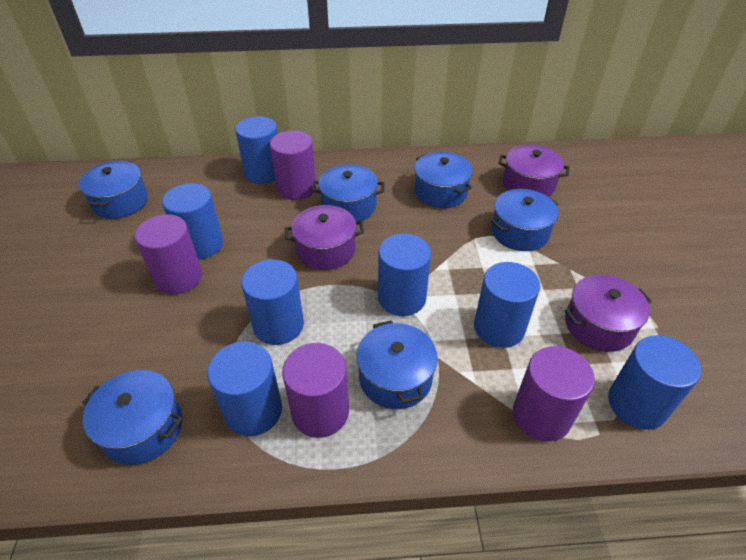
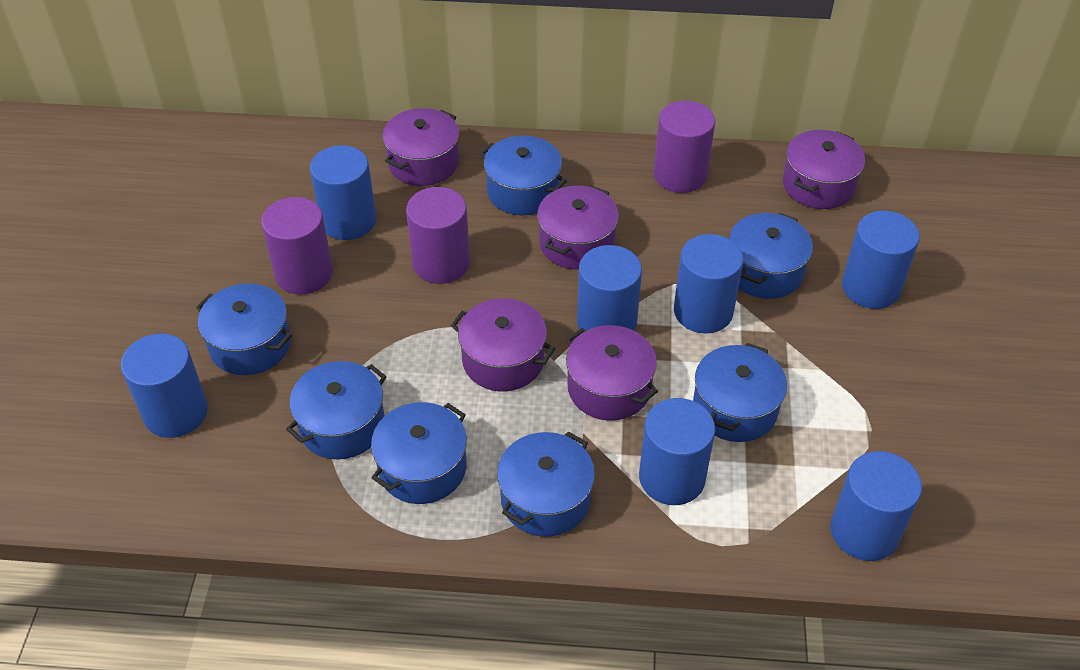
blue pot: 6 -> 7
purple cylinder: 4 -> 3
purple pot: 3 -> 5

